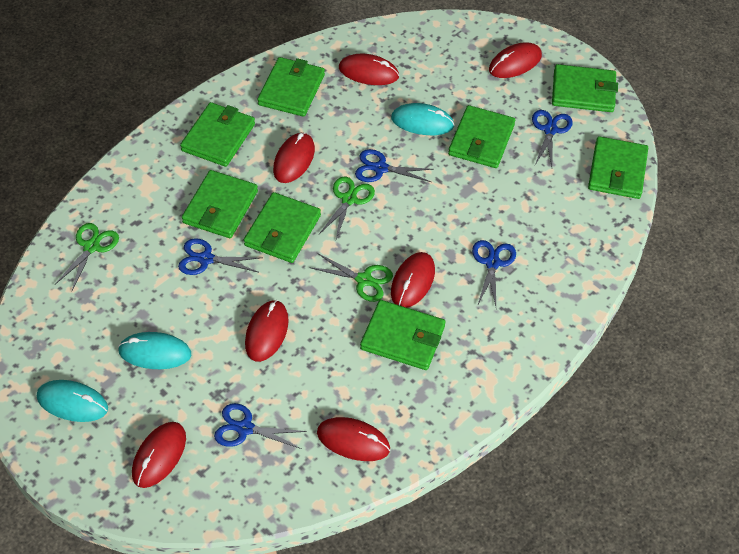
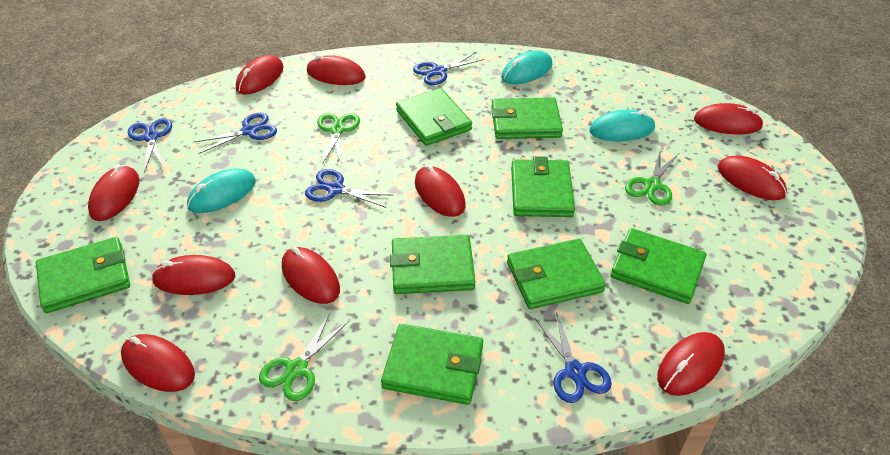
red mouse: 7 -> 10

